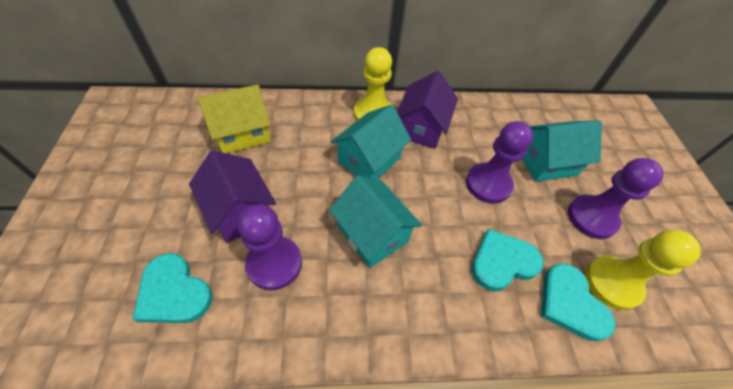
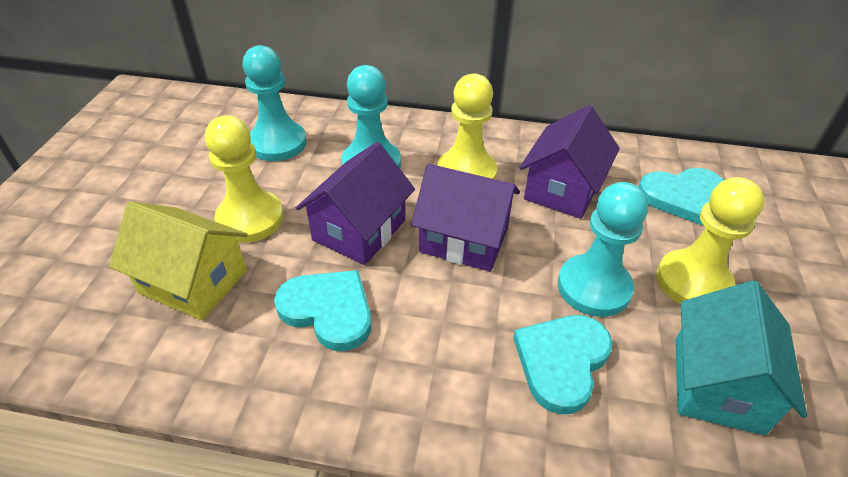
purple house: 2 -> 3
purple pawn: 3 -> 0
turquoise house: 3 -> 1
turquoise pawn: 0 -> 3
yellow pawn: 2 -> 3

